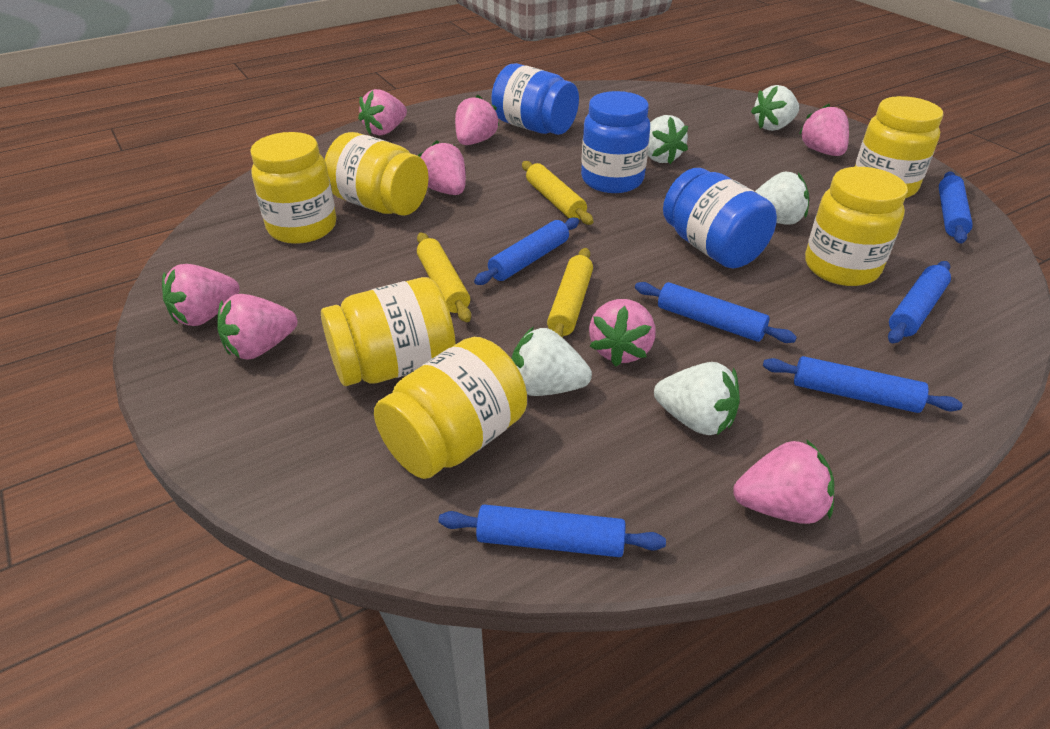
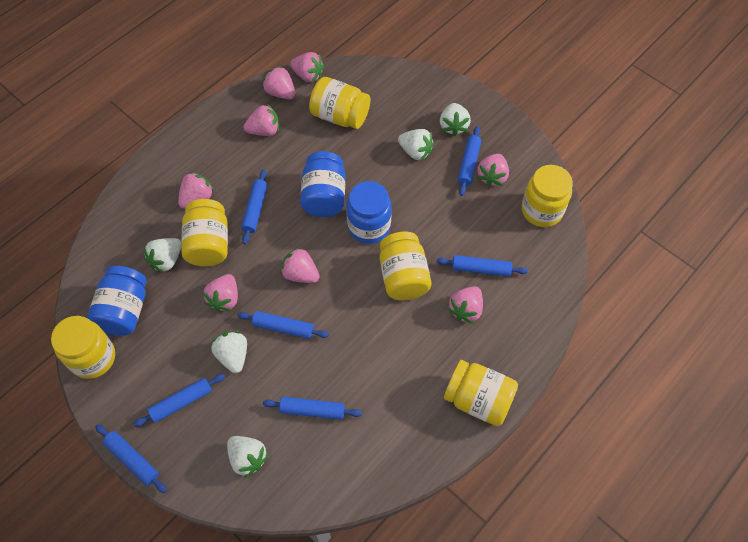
blue rolling pin: 6 -> 7
yellow rolling pin: 3 -> 0

